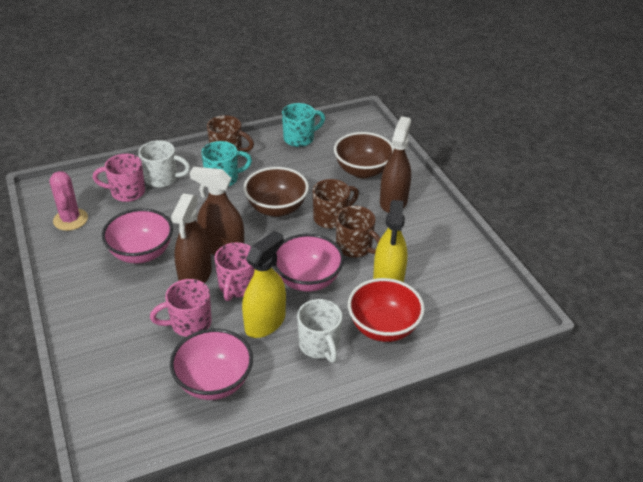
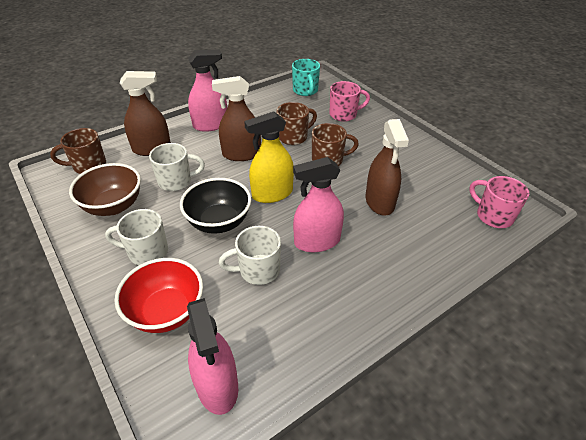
black bowl: 0 -> 1
brown bowl: 2 -> 1
pink bowl: 3 -> 0
pink cactus: 1 -> 0
pink mug: 3 -> 2
pink spray bottle: 0 -> 3
turquoise mug: 2 -> 1
white mug: 2 -> 3
yellow spray bottle: 2 -> 1

